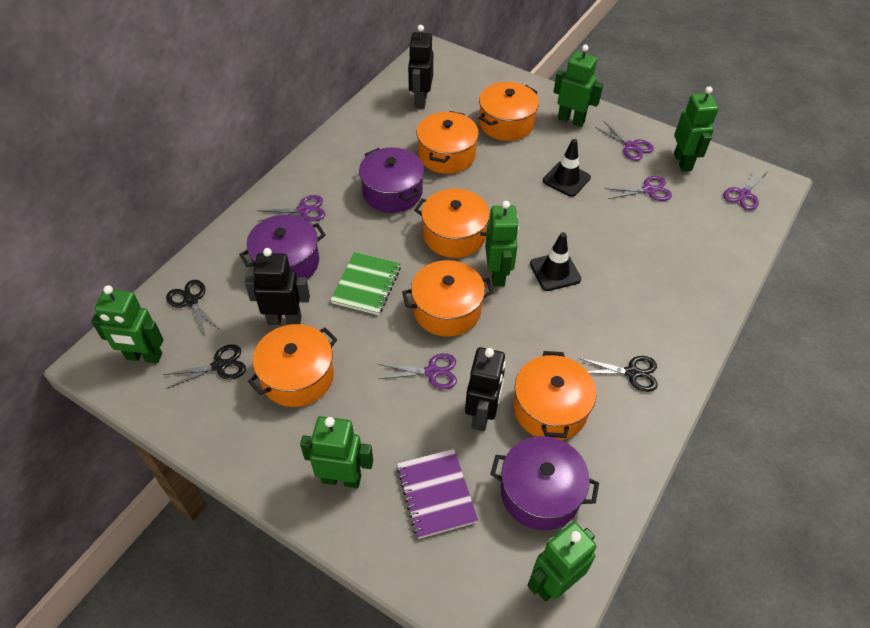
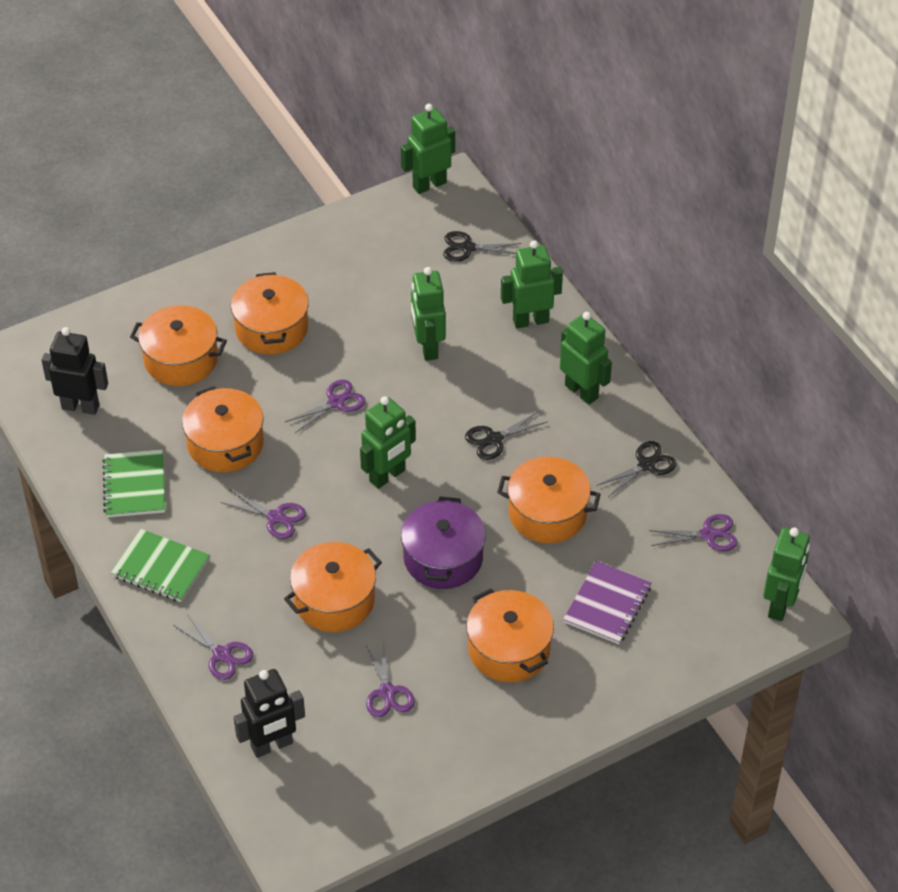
black robot: 3 -> 2
black traffic cone: 2 -> 0
green notebook: 1 -> 2
purple pot: 3 -> 1

